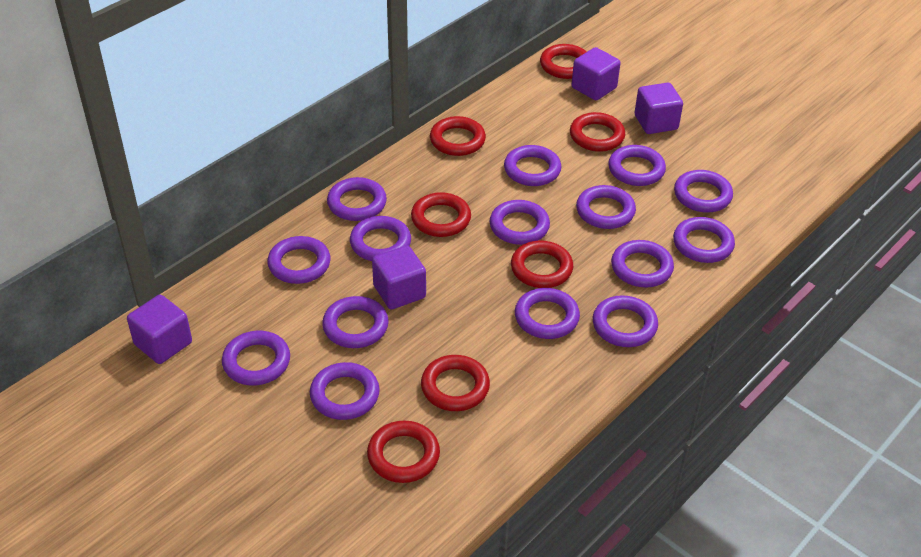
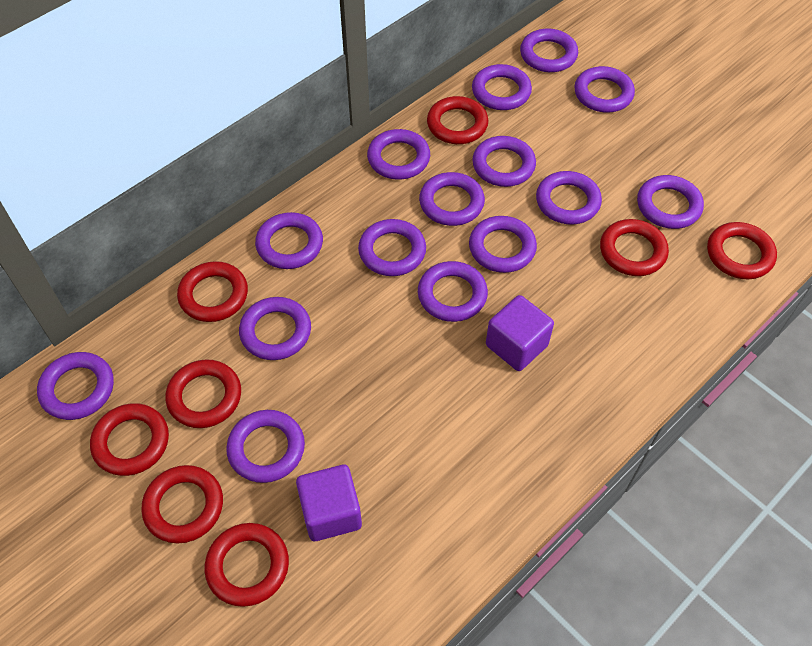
purple cube: 4 -> 2
red ring: 7 -> 8

